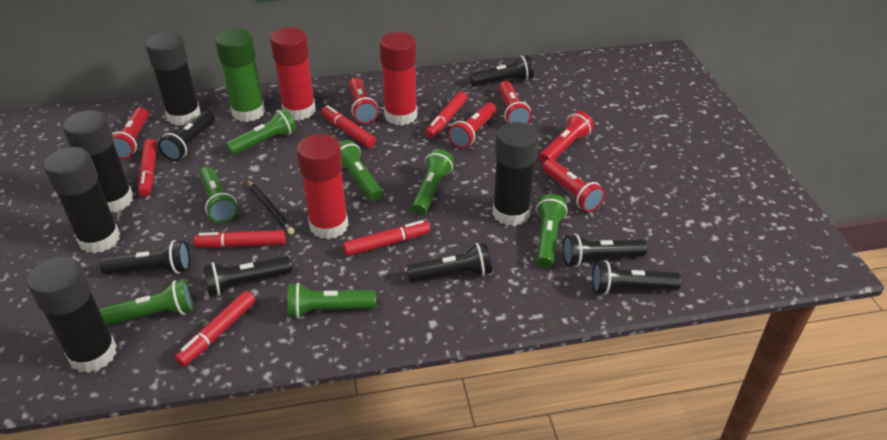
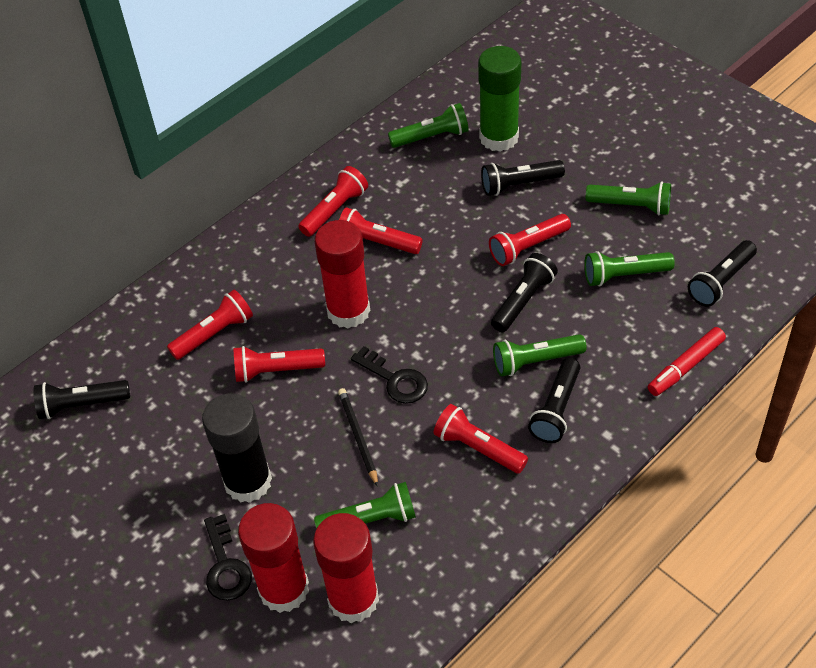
black flashlight: 7 -> 5
black glue stick: 5 -> 1
black key: 0 -> 2
green flashlight: 7 -> 5
red marker: 6 -> 1

